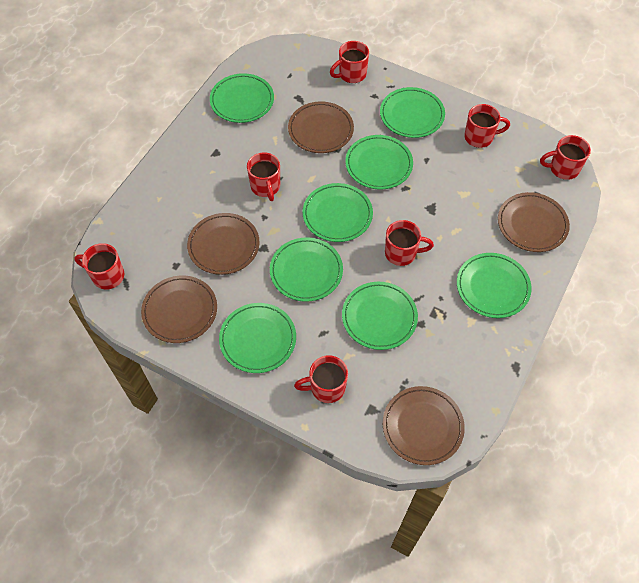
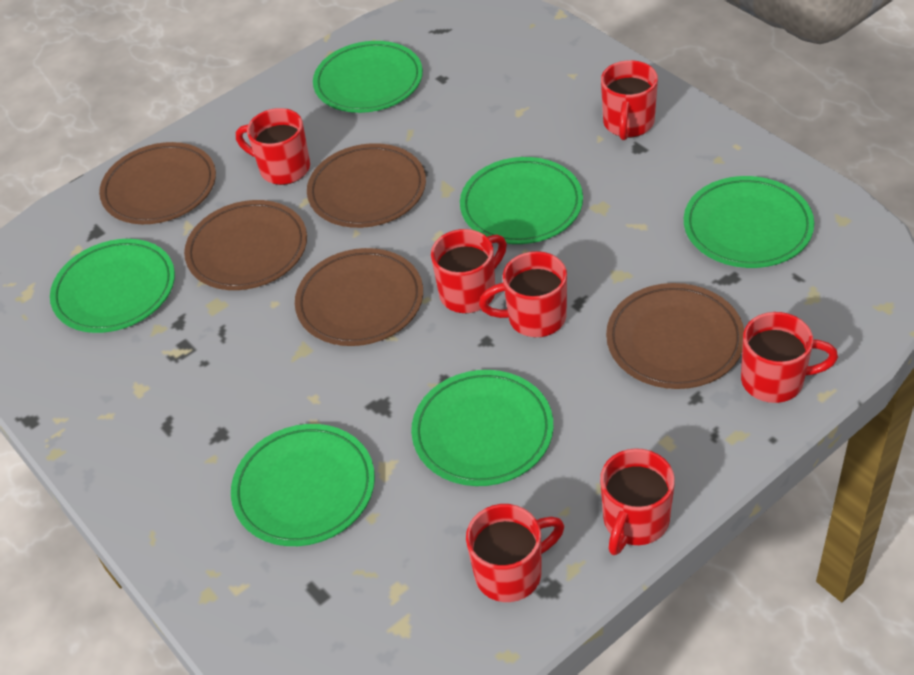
green plate: 8 -> 6

